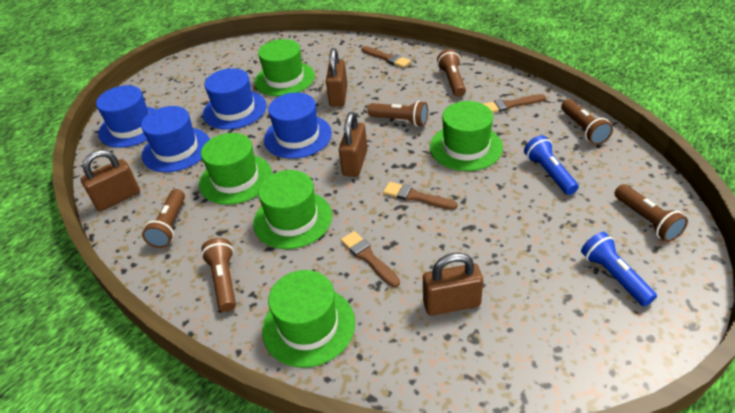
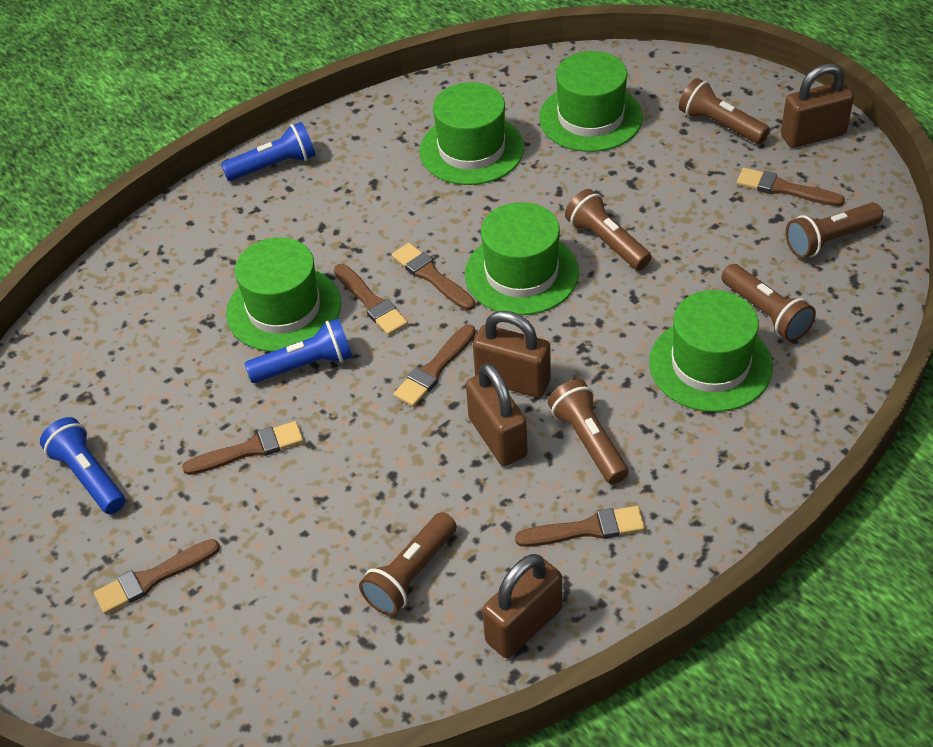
blue flashlight: 2 -> 3
blue hat: 4 -> 0
brown brush: 4 -> 7

